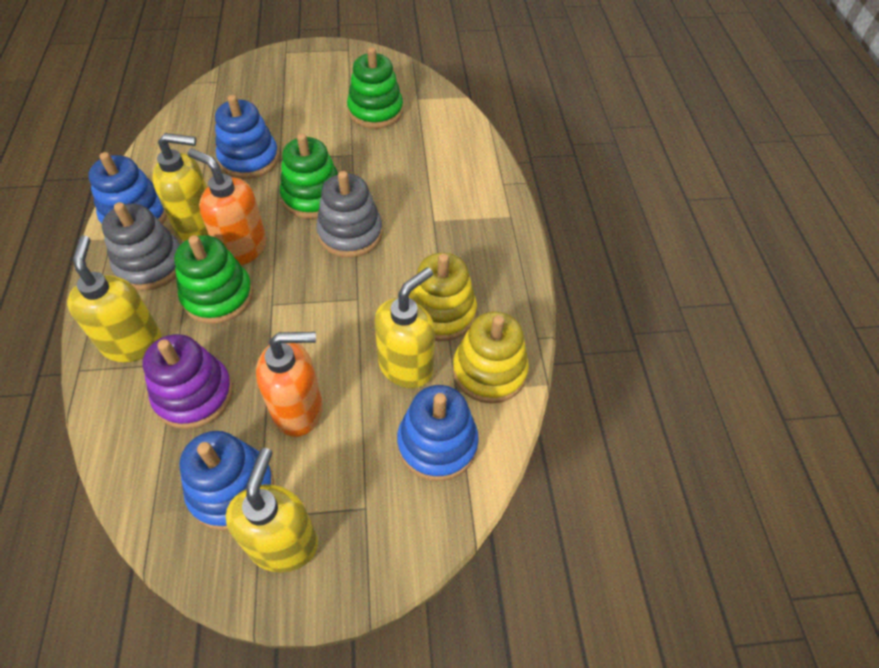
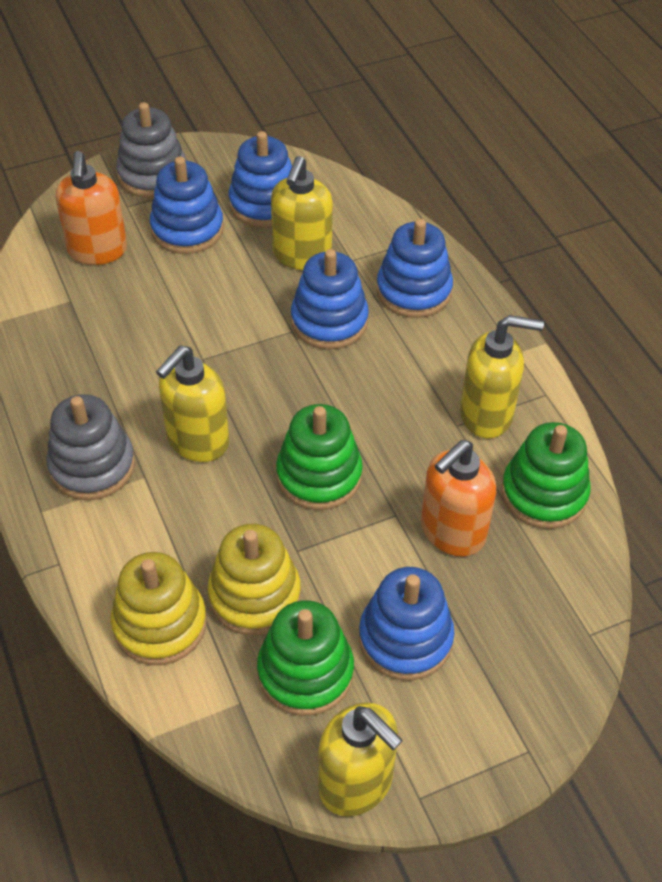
blue stacking toy: 4 -> 5
purple stacking toy: 1 -> 0

